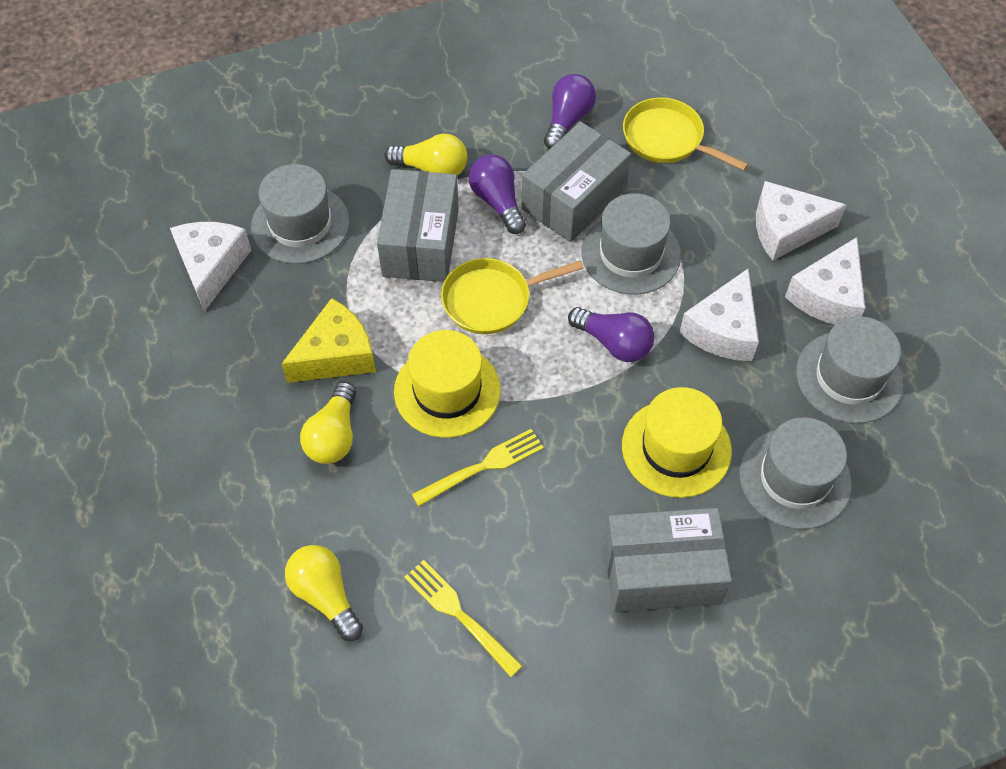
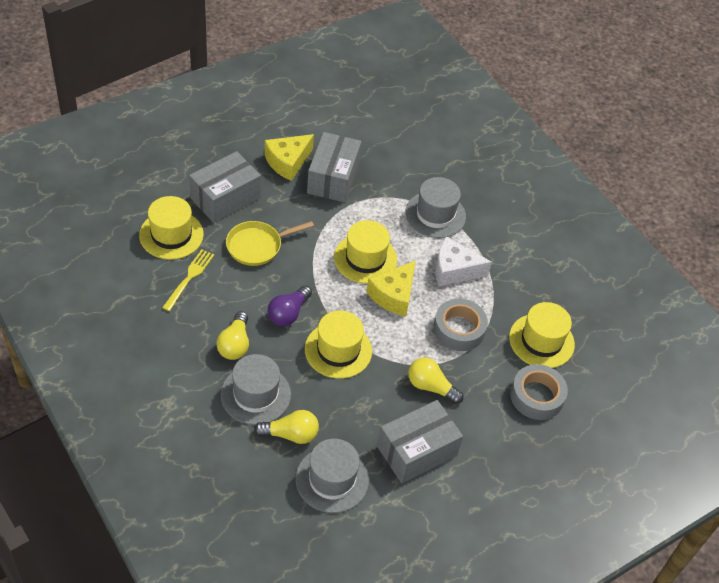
grey hat: 4 -> 3
grey tape: 0 -> 2
purple light bulb: 3 -> 1
white cheese: 4 -> 1
yellow cheese: 1 -> 2
yellow fork: 2 -> 1
yellow hat: 2 -> 4
yellow pan: 2 -> 1

